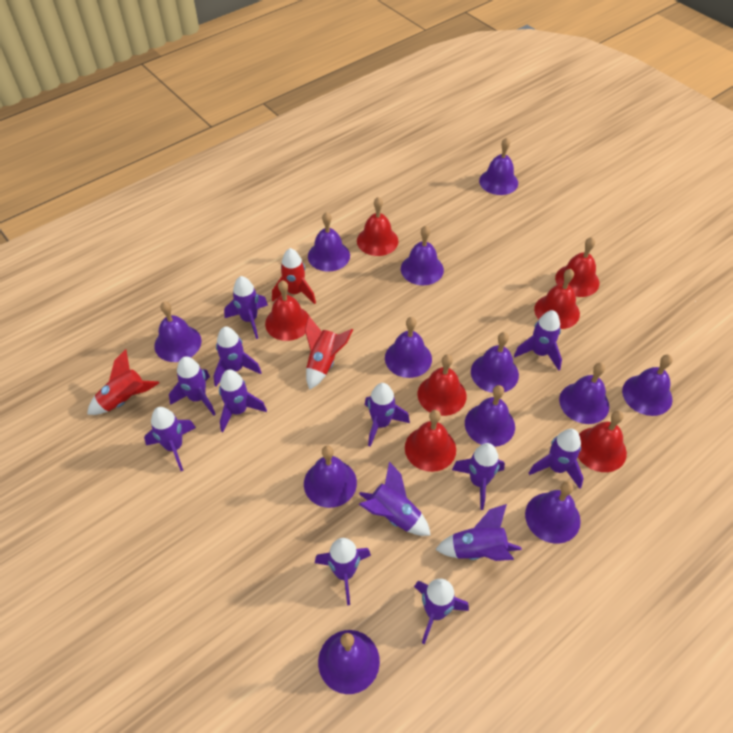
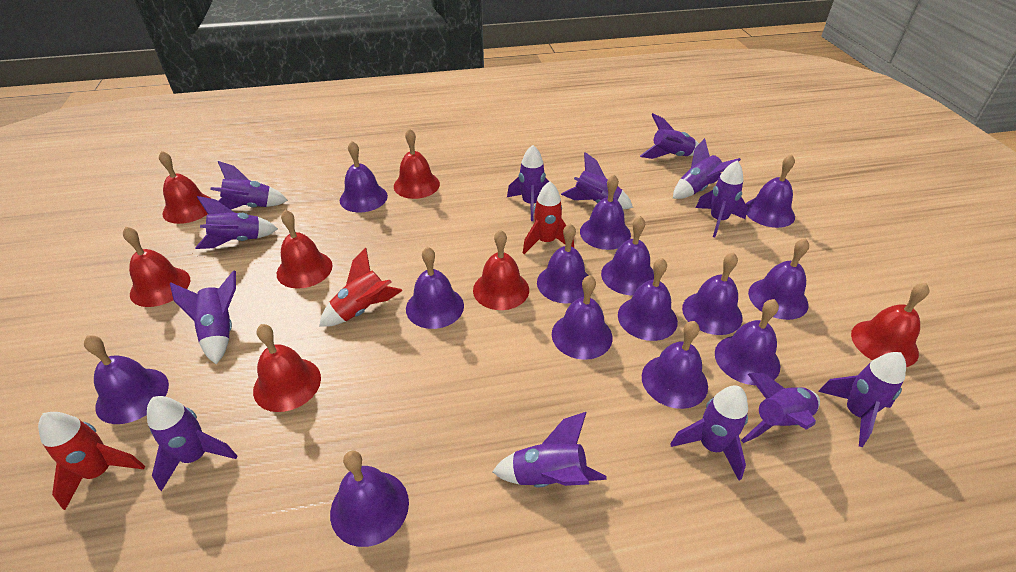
purple bell: 12 -> 14

